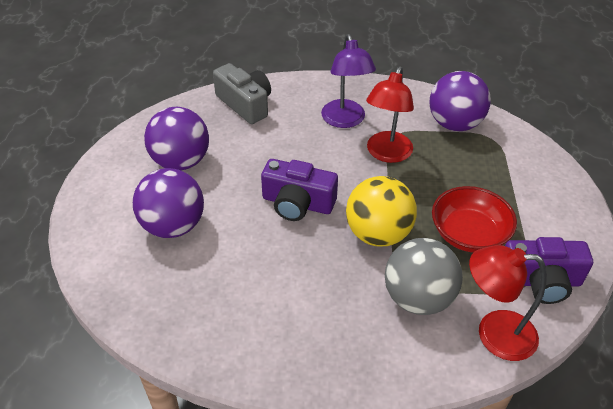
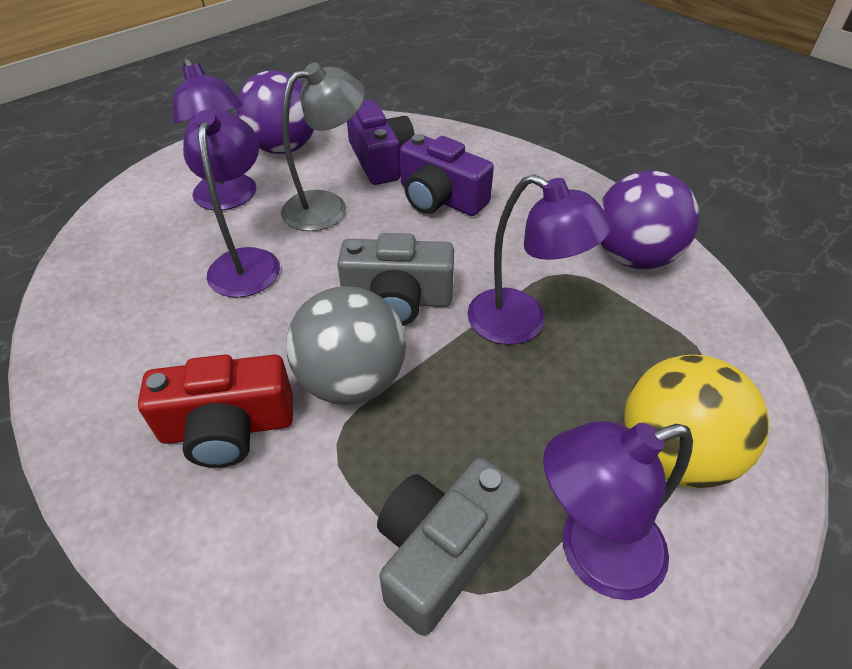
grey camera: 1 -> 2
grey lamp: 0 -> 1
purple ball: 3 -> 2
purple lamp: 1 -> 4
red bowl: 1 -> 0
red camera: 0 -> 1
red lamp: 2 -> 0

